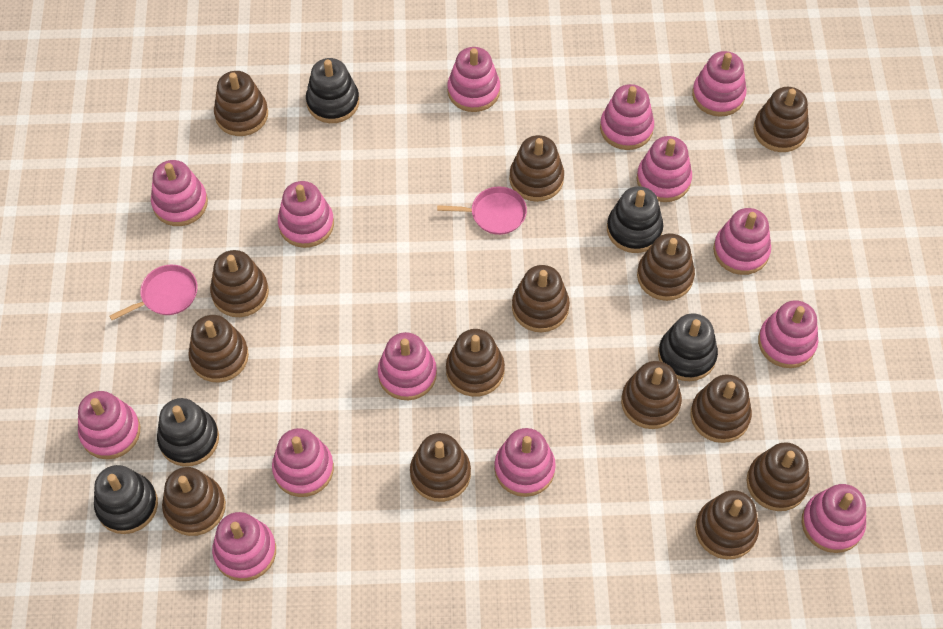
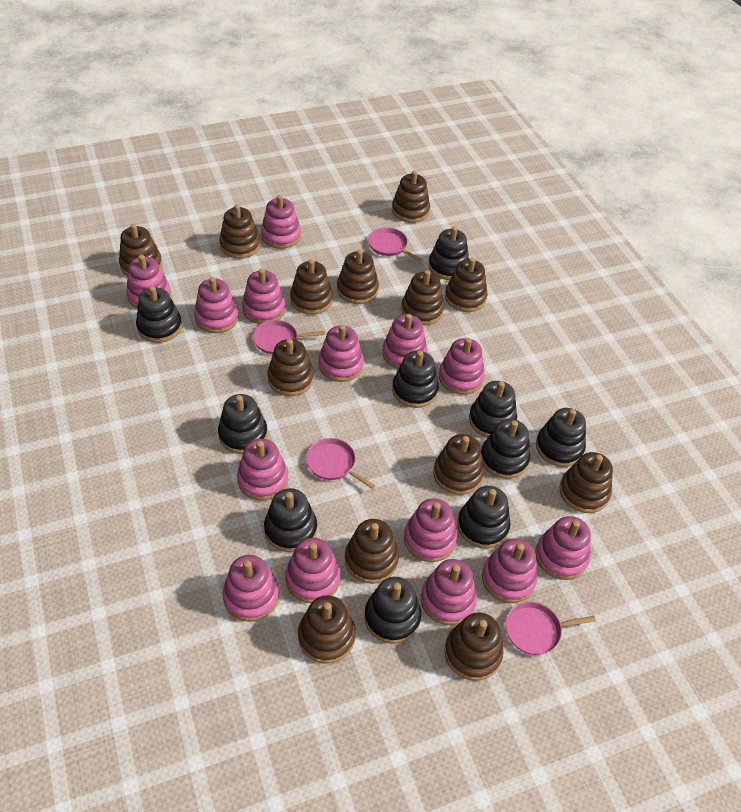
black stacking toy: 5 -> 10
brown stacking toy: 14 -> 13
pink pan: 2 -> 4

